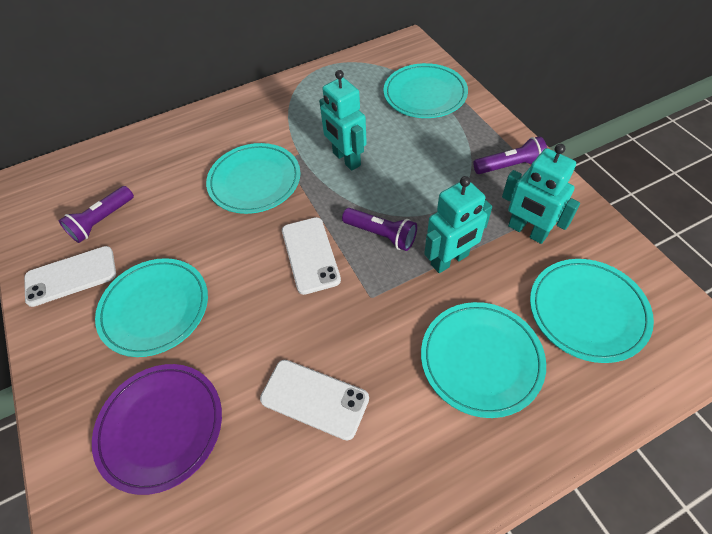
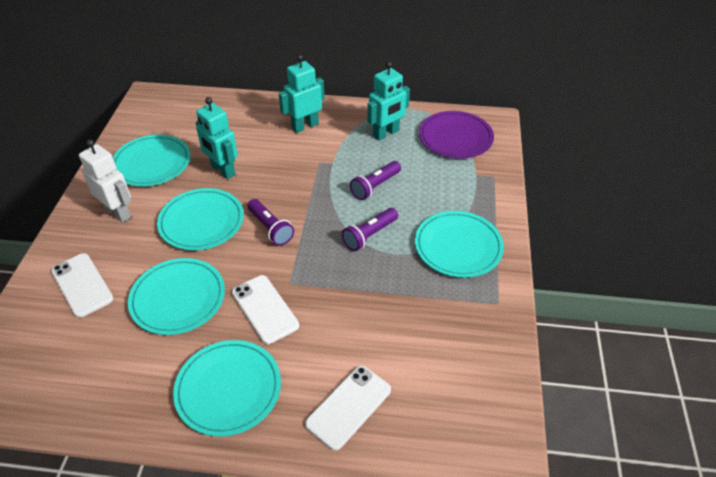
white robot: 0 -> 1

